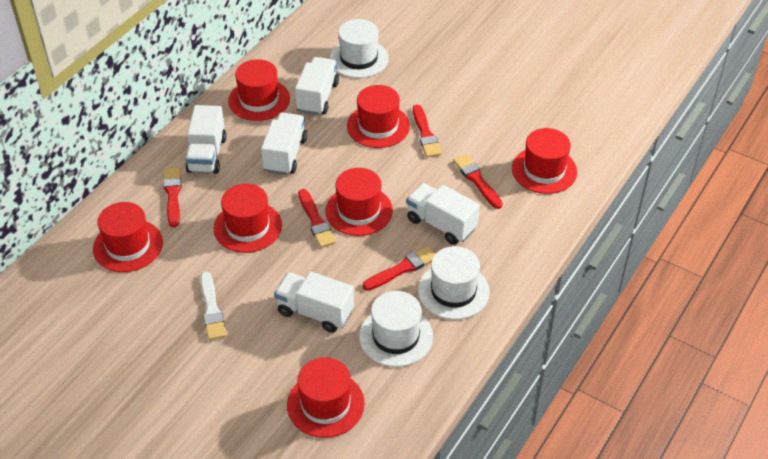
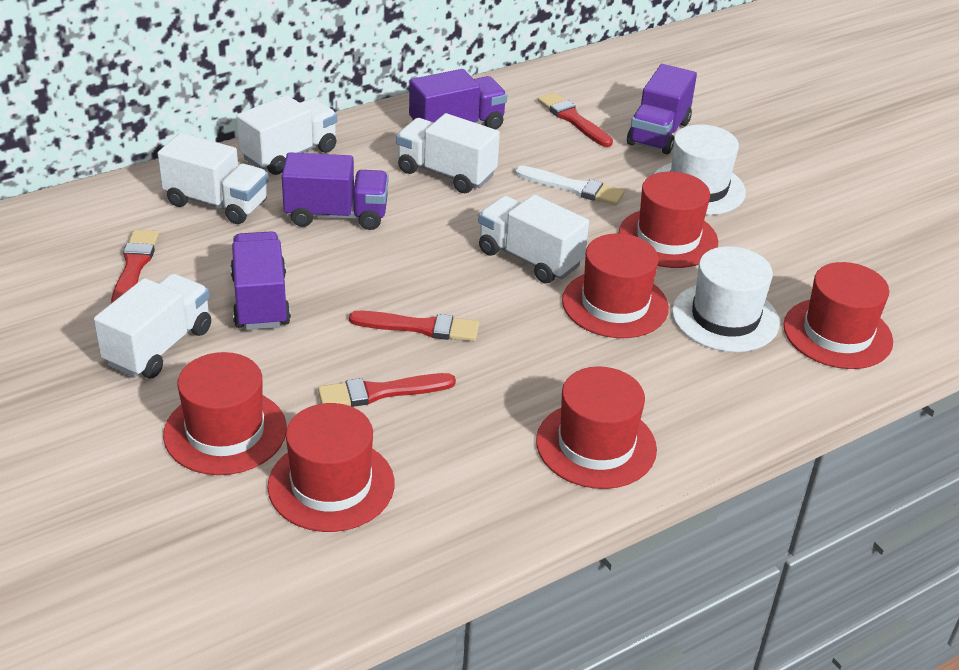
purple truck: 0 -> 4
red brush: 5 -> 4
red hat: 7 -> 6
white hat: 3 -> 2

